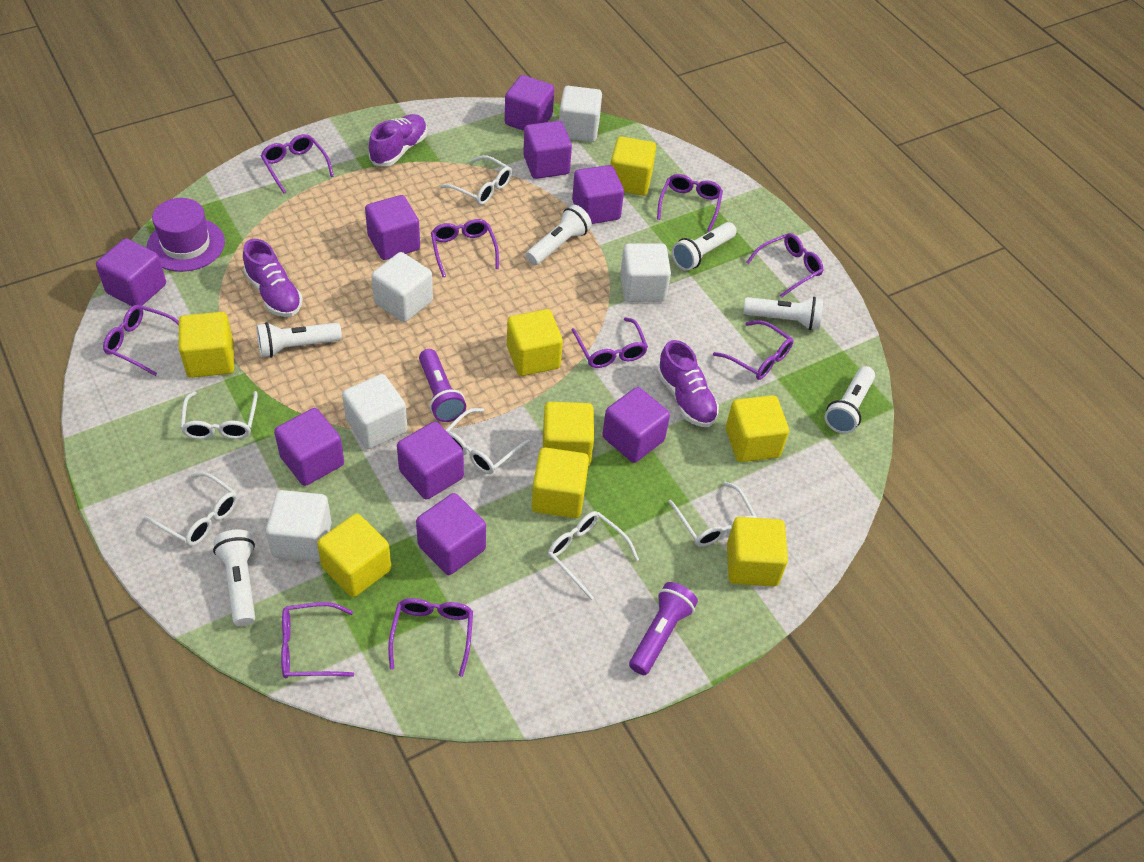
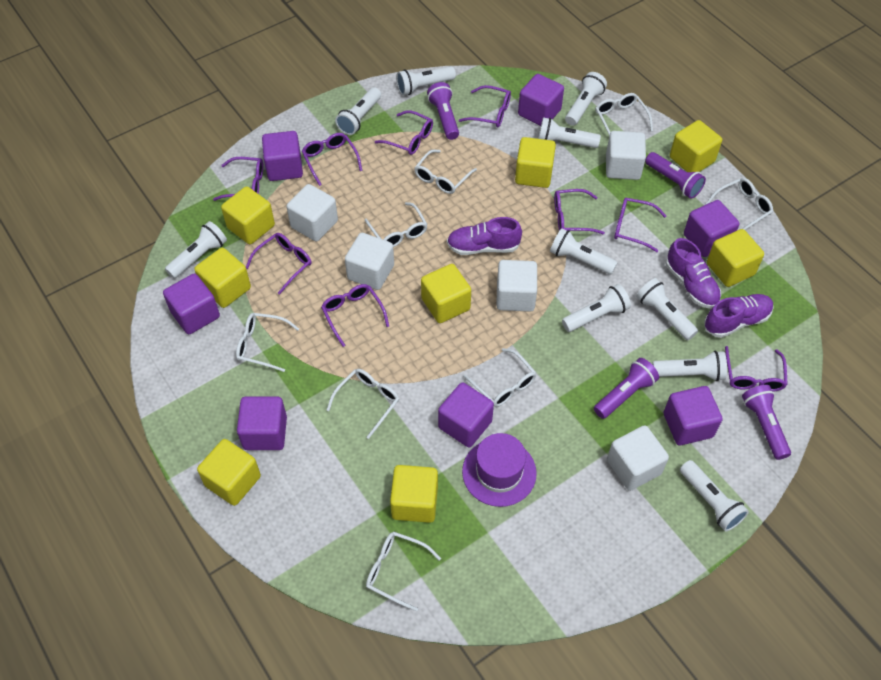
purple cube: 9 -> 7
purple flashlight: 2 -> 4
white flashlight: 6 -> 10
white glasses: 6 -> 8

